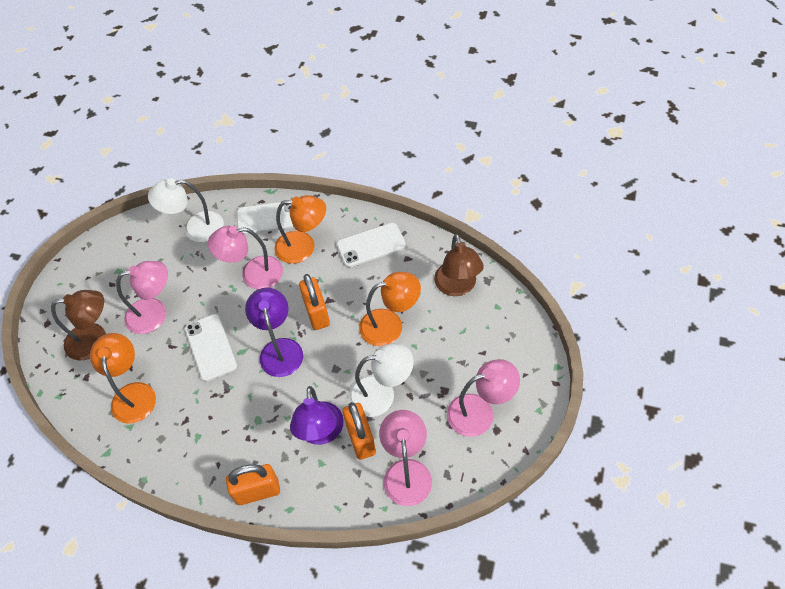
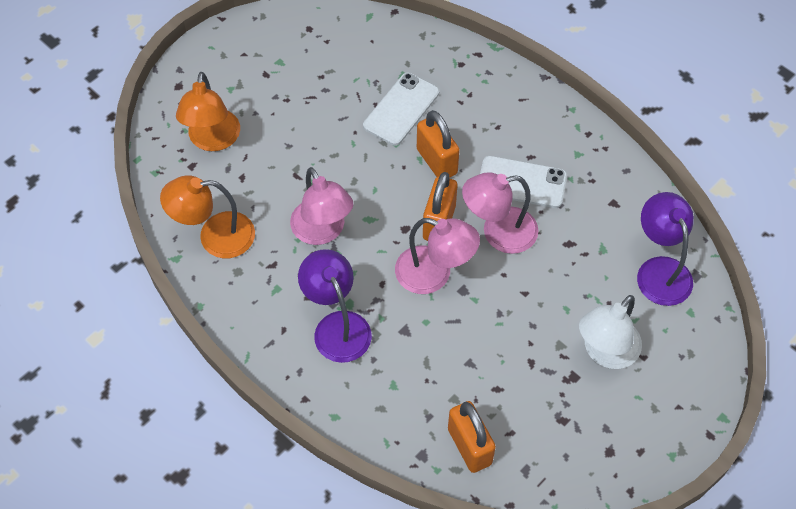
brown lamp: 2 -> 0
orange lamp: 3 -> 2
pink lamp: 4 -> 3
white lamp: 2 -> 1
white phone: 3 -> 2

